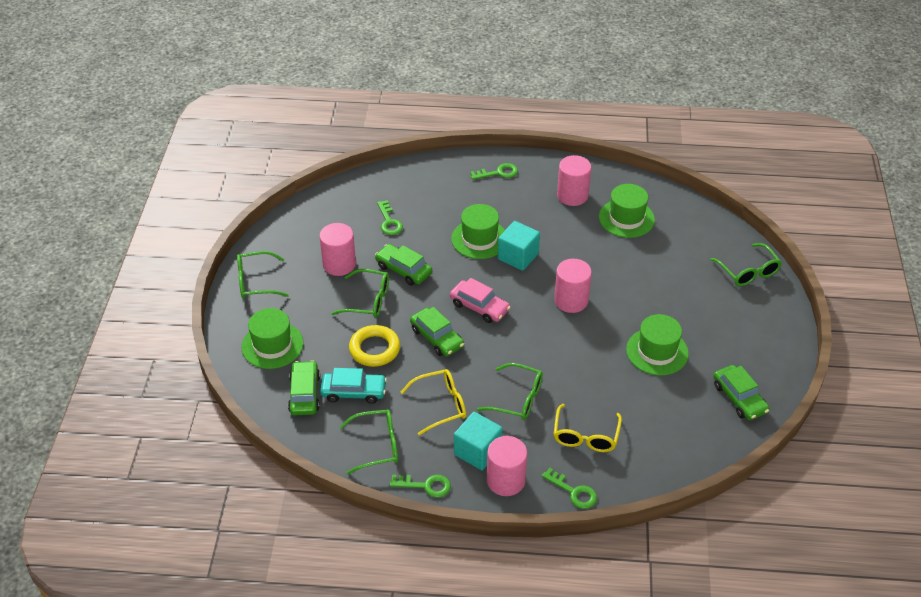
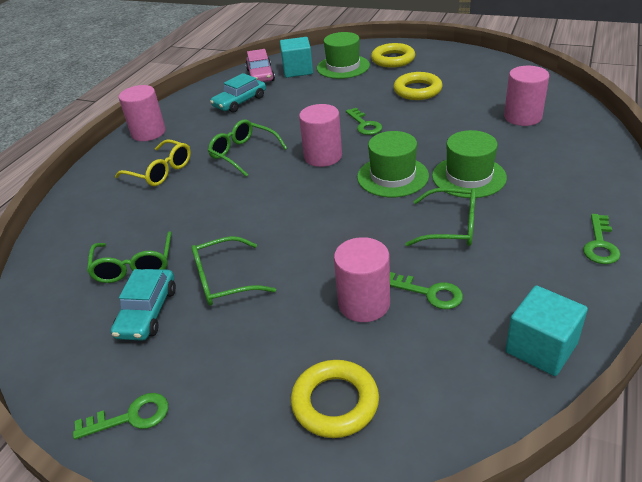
green car: 4 -> 0
green glasses: 5 -> 4
green hat: 4 -> 3
turquoise car: 1 -> 2
yellow glasses: 2 -> 1
yellow ring: 1 -> 3

